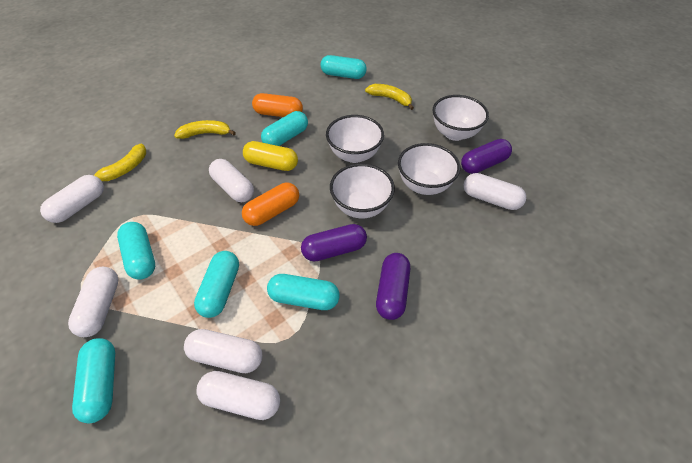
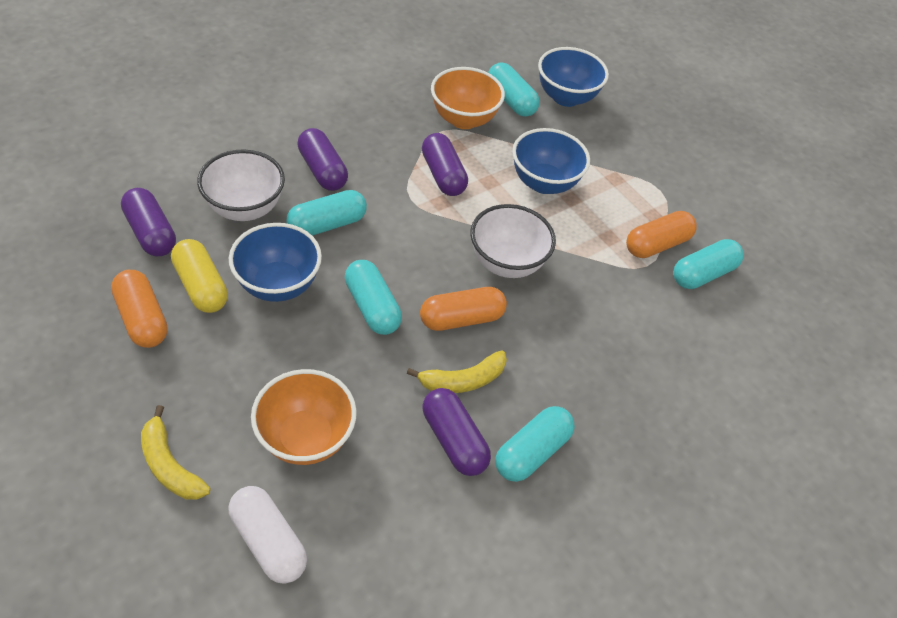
blue bowl: 0 -> 3
orange bowl: 0 -> 2
orange capsule: 2 -> 3
purple capsule: 3 -> 4
turquoise capsule: 6 -> 5
white bowl: 4 -> 2
white capsule: 6 -> 1
yellow banana: 3 -> 2

